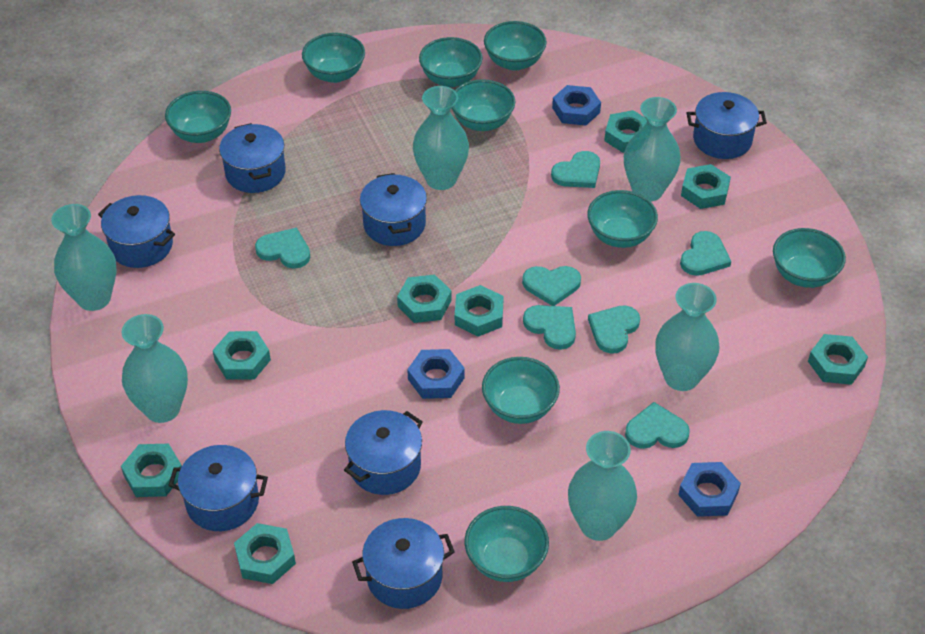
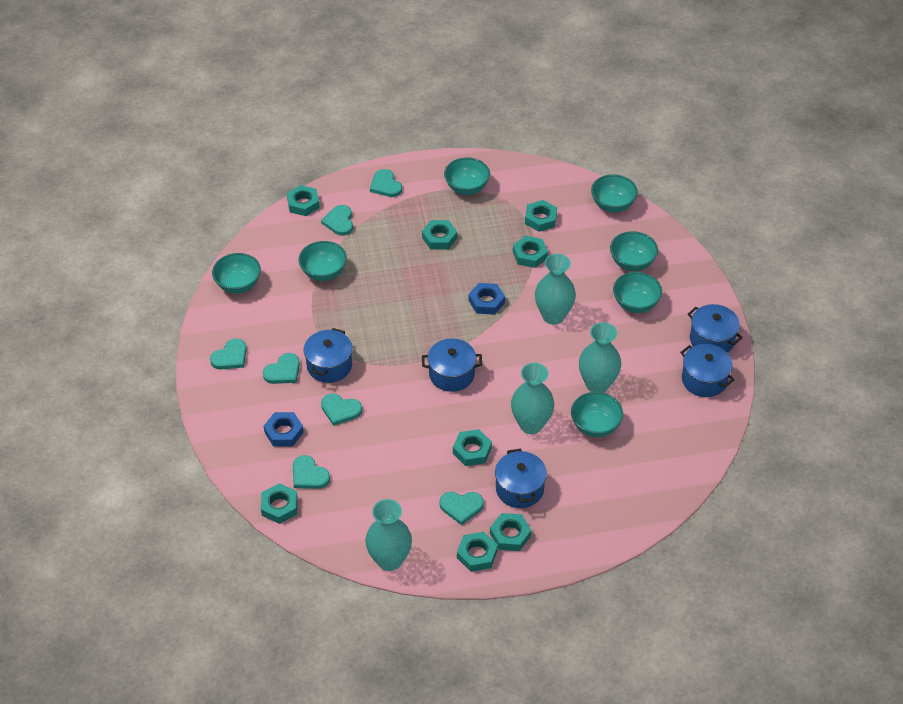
blue nut: 3 -> 2
blue pot: 7 -> 5
turquoise bowl: 9 -> 7
turquoise vase: 6 -> 4

